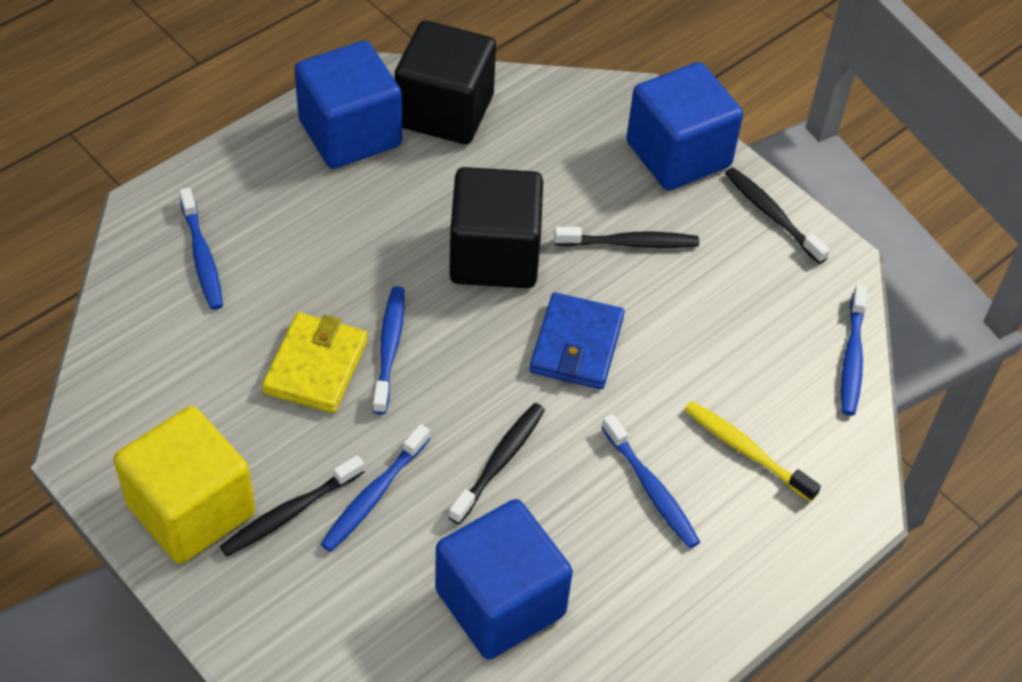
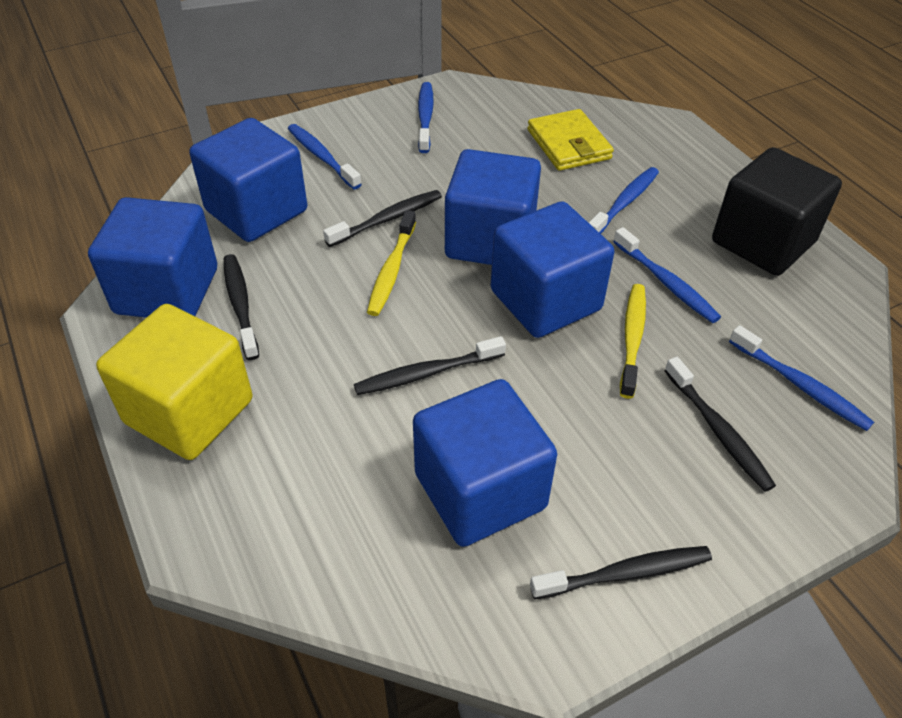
black cube: 2 -> 1
black toothbrush: 4 -> 5
blue cube: 3 -> 5
blue wallet: 1 -> 0
yellow toothbrush: 1 -> 2

